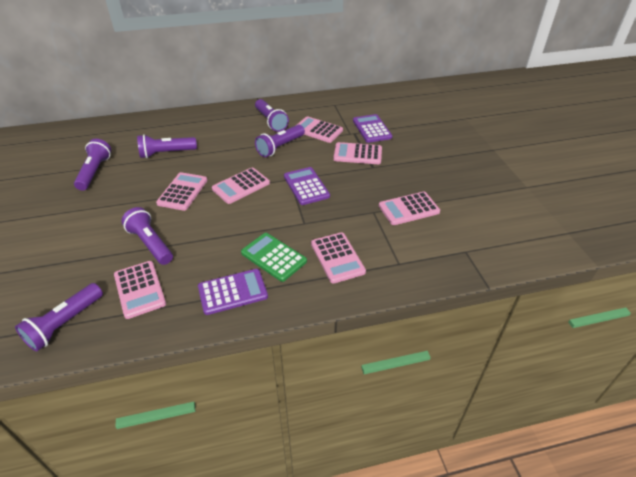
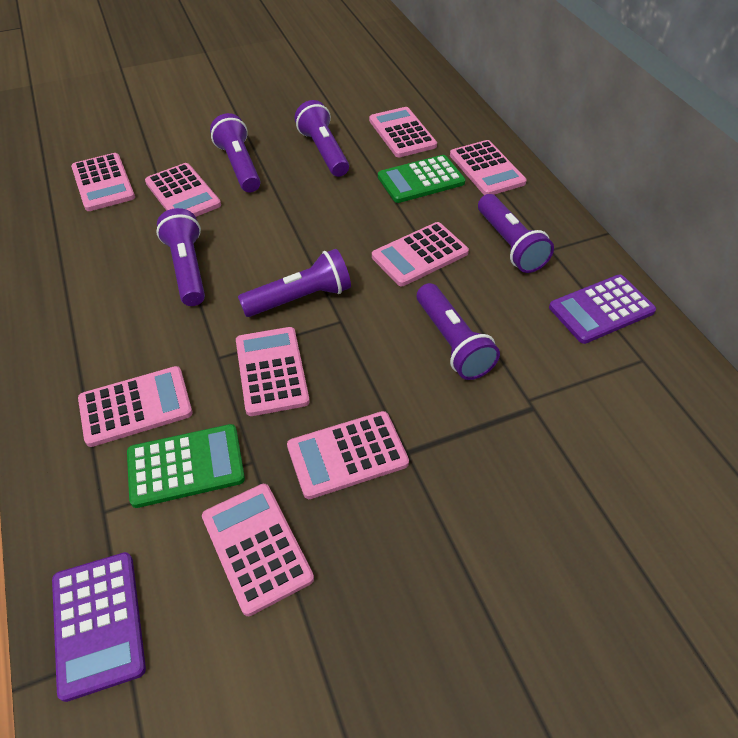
green calculator: 1 -> 2
pink calculator: 7 -> 9
purple calculator: 3 -> 2

